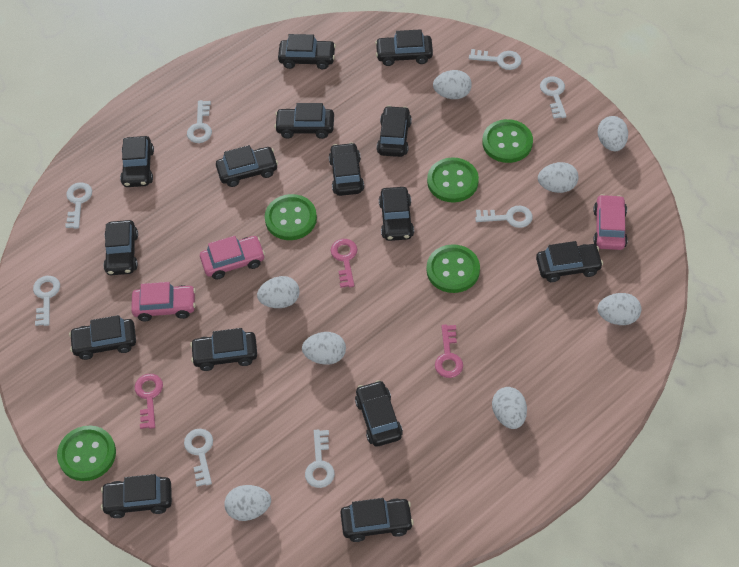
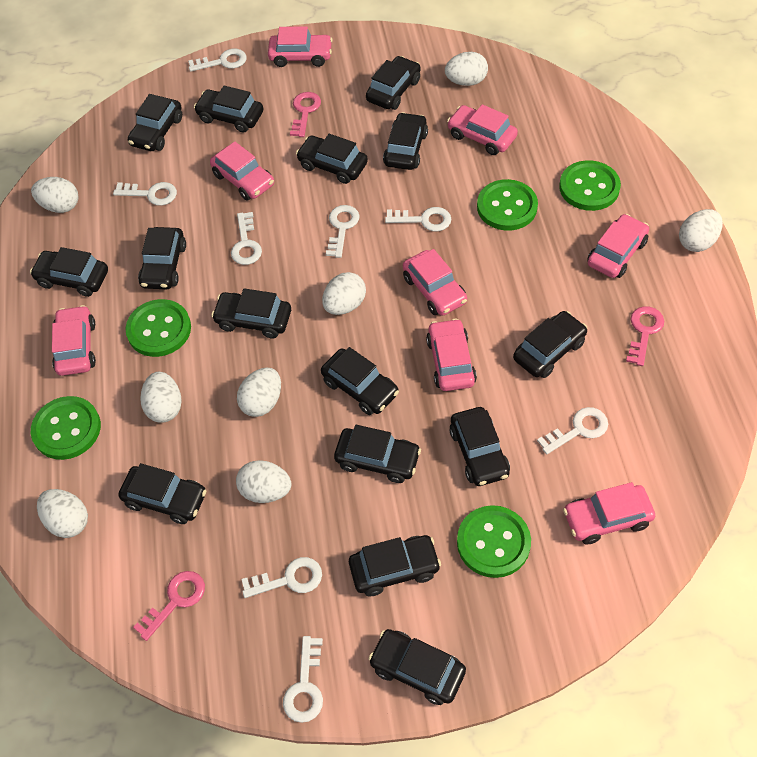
pink car: 3 -> 8

